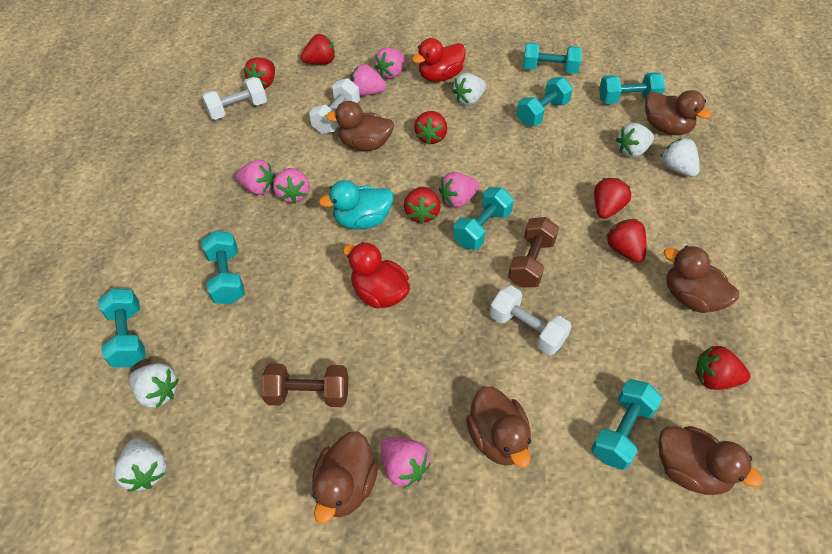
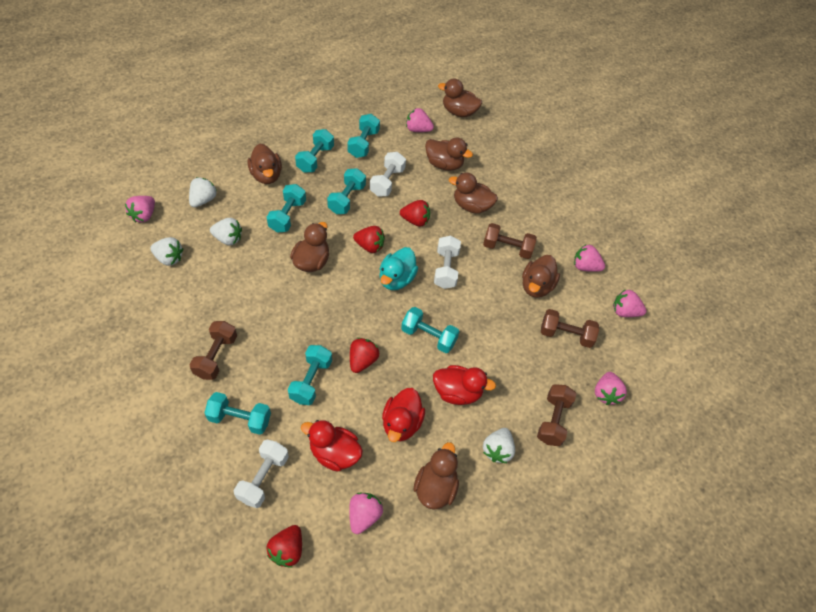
brown duck: 6 -> 7
brown dumbbell: 2 -> 4
red duck: 2 -> 3
red strawberry: 7 -> 4
white strawberry: 5 -> 4

